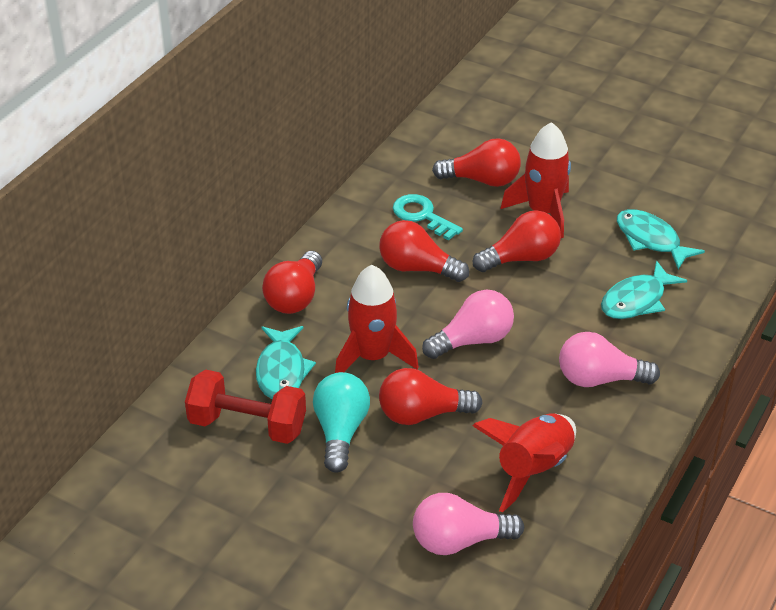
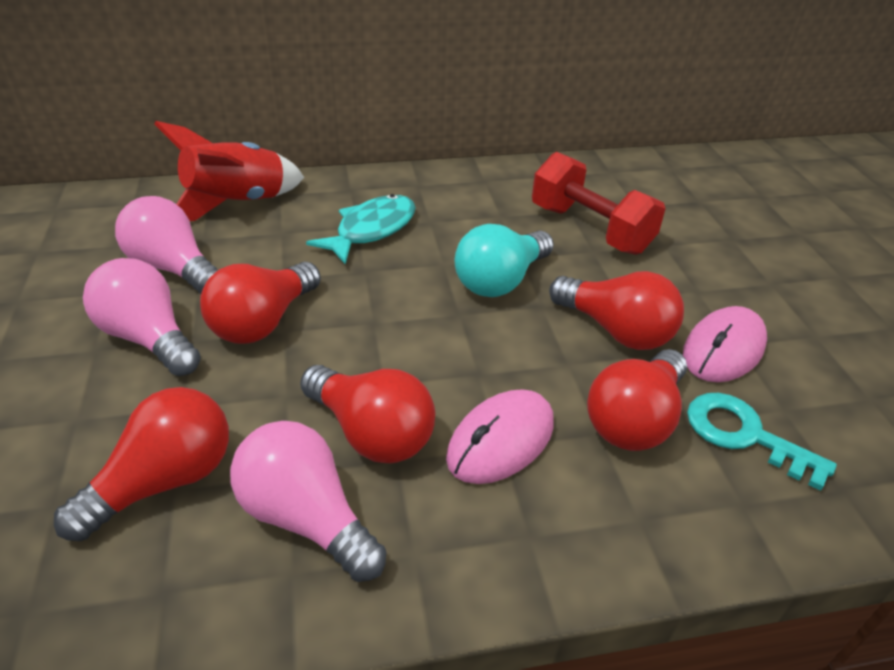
pink mouse: 0 -> 2
red rocket: 3 -> 1
turquoise fish: 3 -> 1

